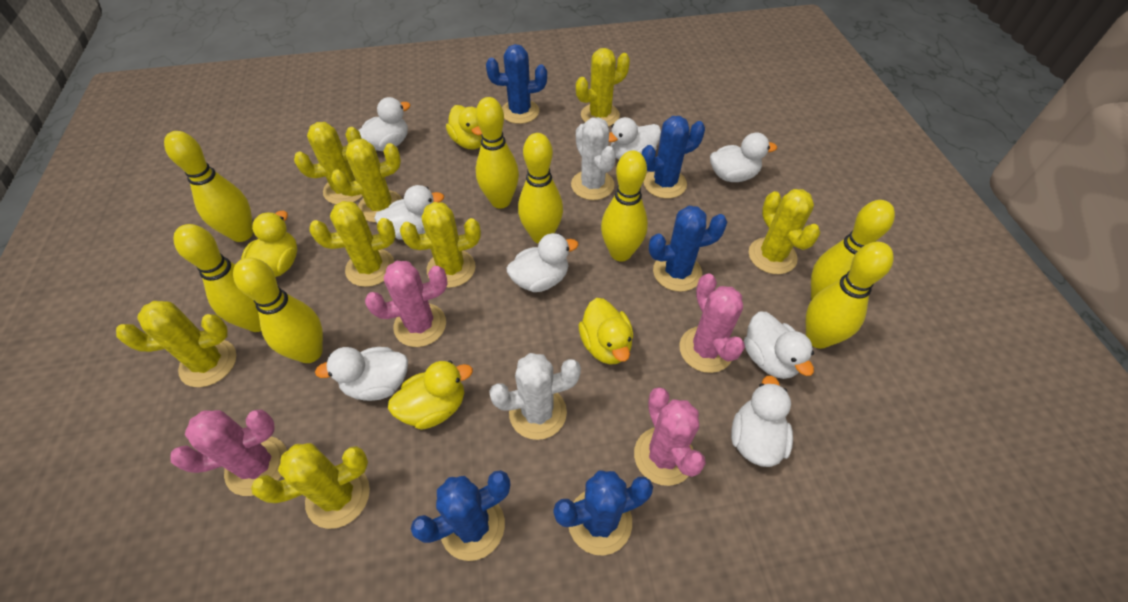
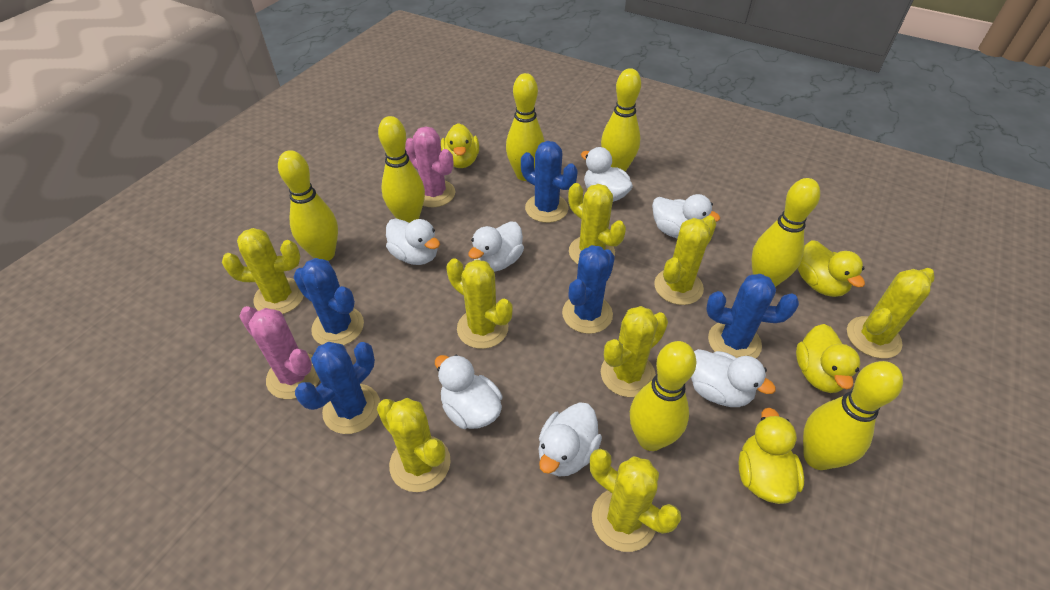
pink cactus: 4 -> 2
white cactus: 2 -> 0
white duck: 8 -> 7
yellow bowling pin: 8 -> 7

